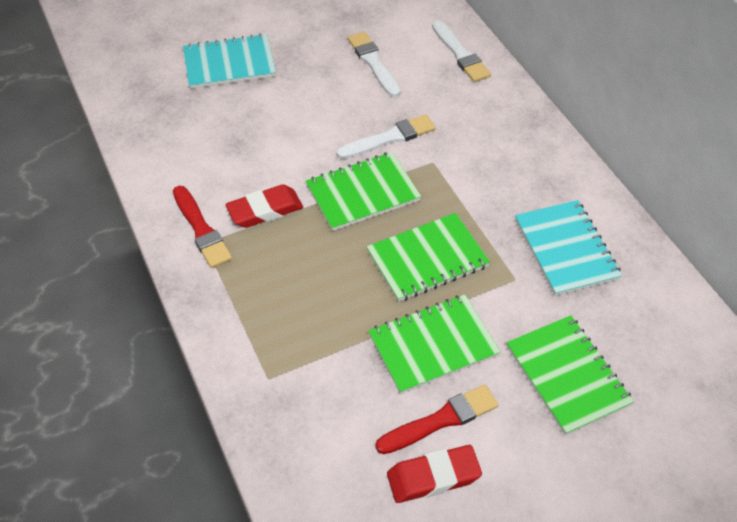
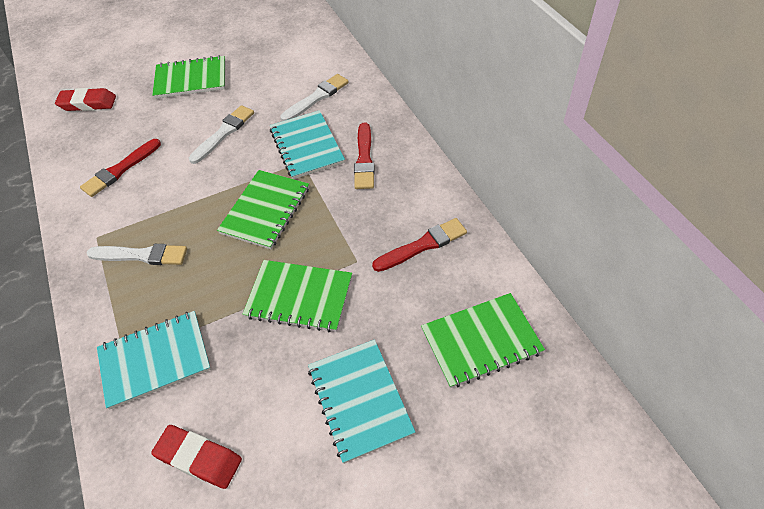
red brush: 2 -> 3
turquoise notebook: 2 -> 3

